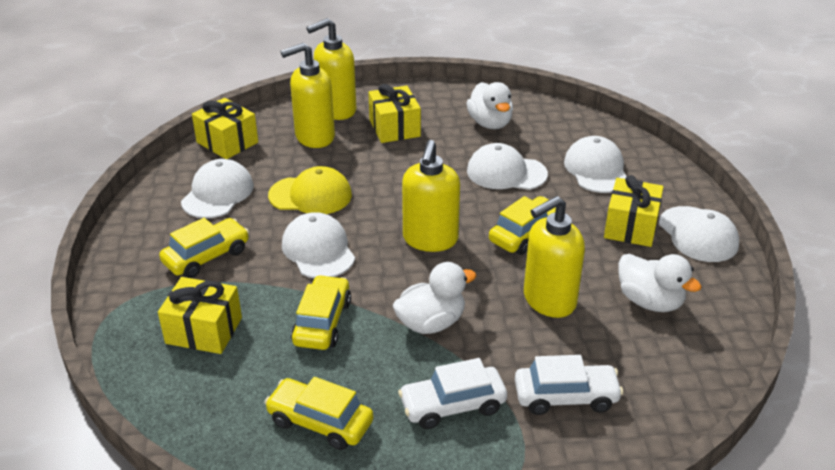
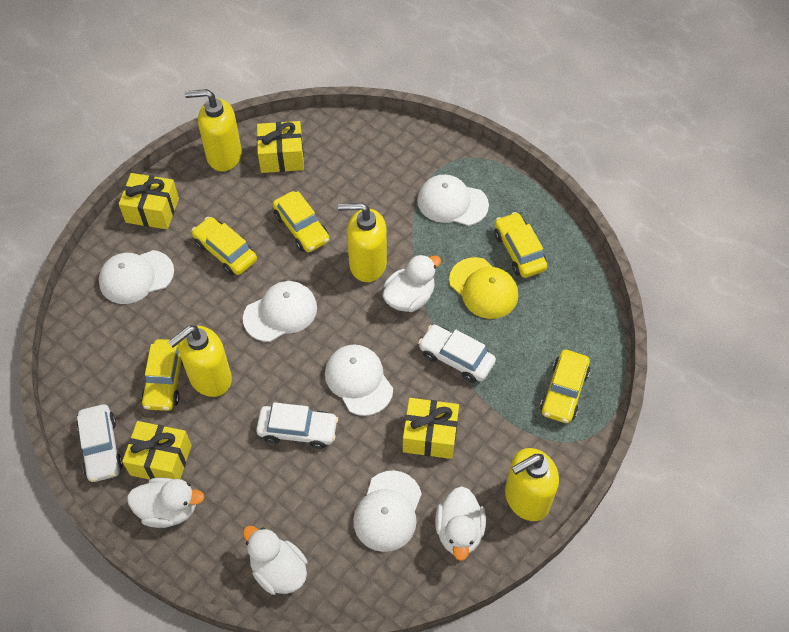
white car: 2 -> 3
white duck: 3 -> 4
yellow car: 4 -> 5

